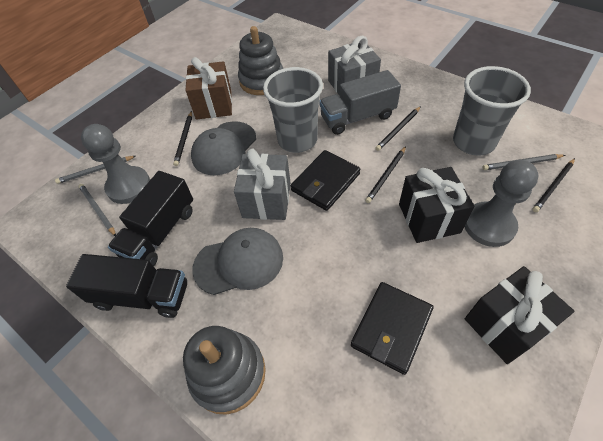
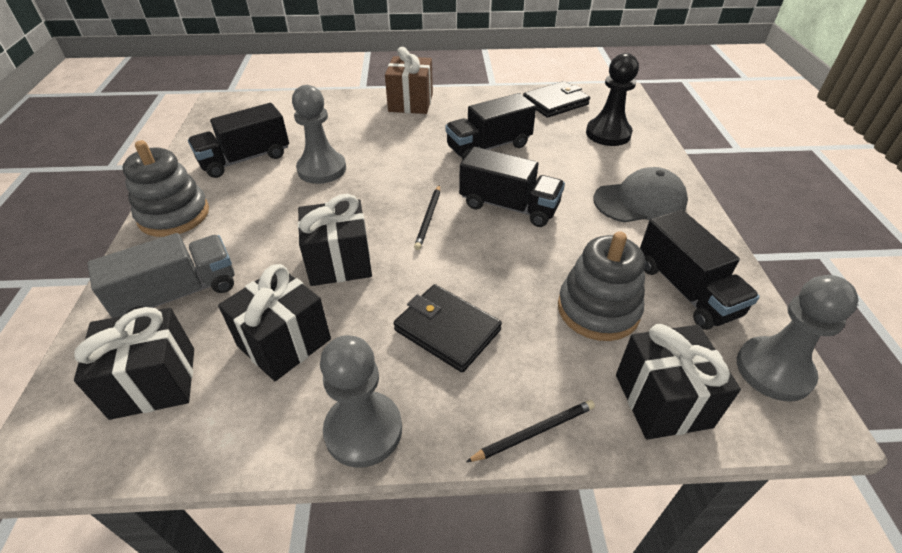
black gift: 2 -> 4
black pawn: 0 -> 1
black pencil: 4 -> 2
black truck: 2 -> 4
grey cap: 2 -> 1
grey cup: 2 -> 0
grey gift: 2 -> 0
grey pawn: 2 -> 3
grey pencil: 3 -> 0

